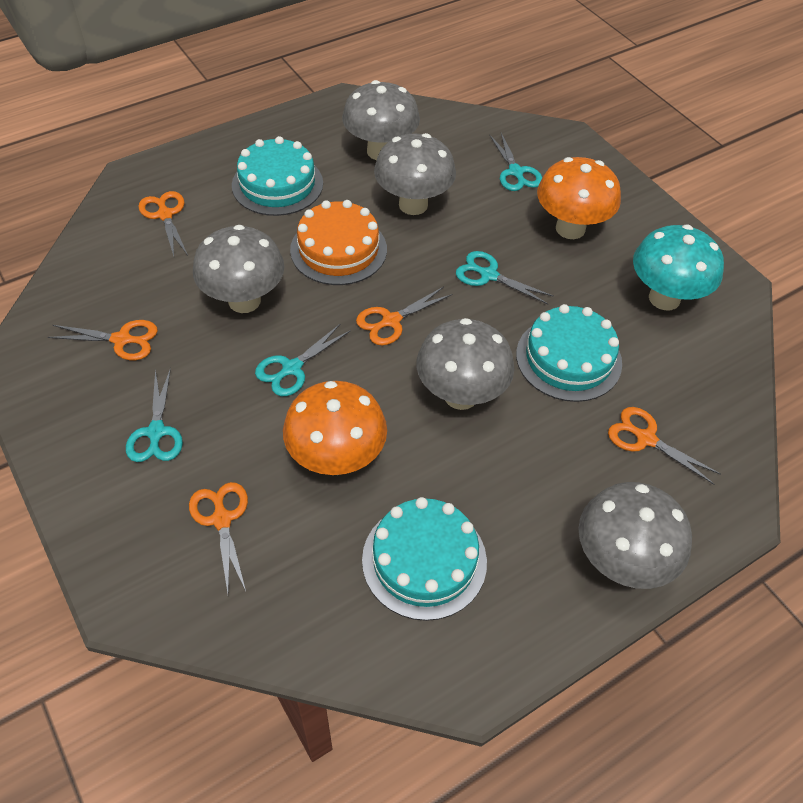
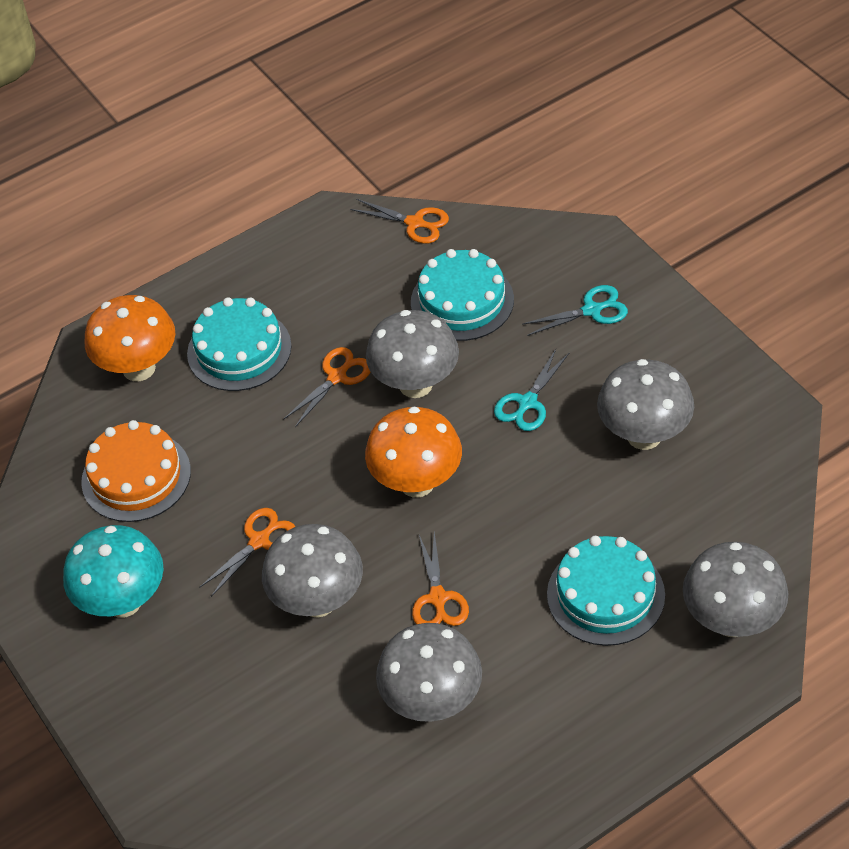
orange scissors: 5 -> 4
turquoise scissors: 4 -> 2

